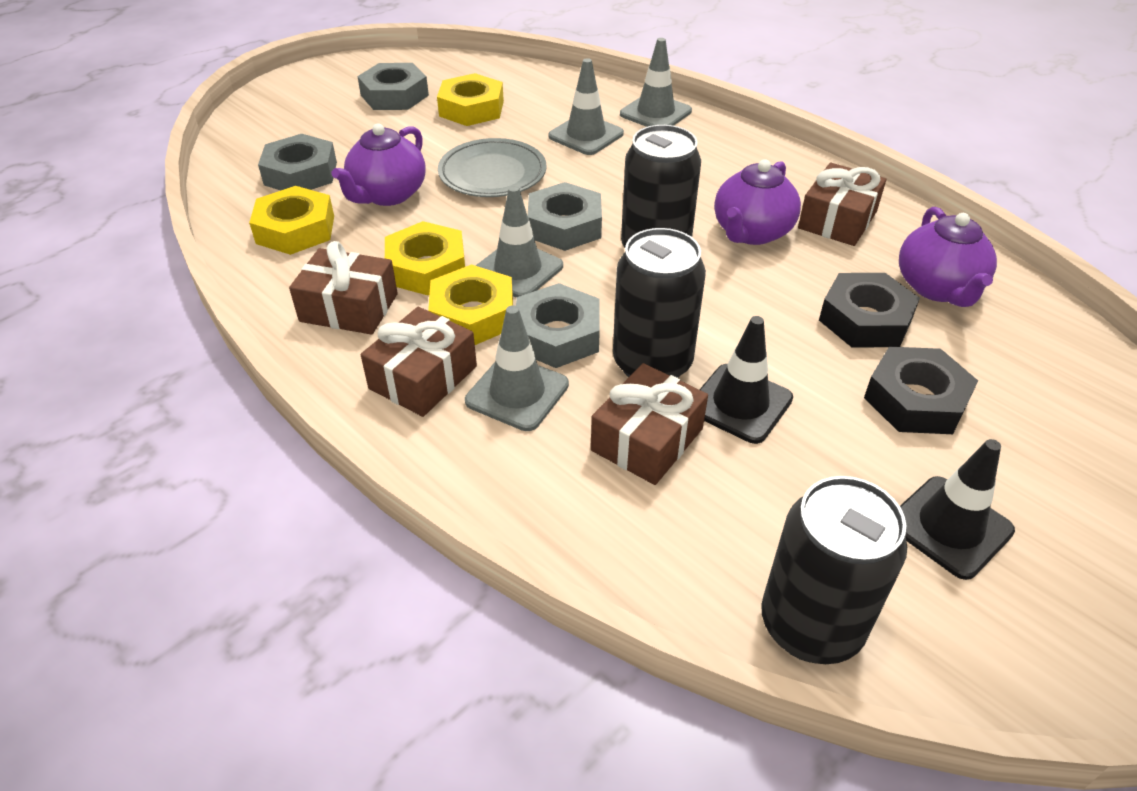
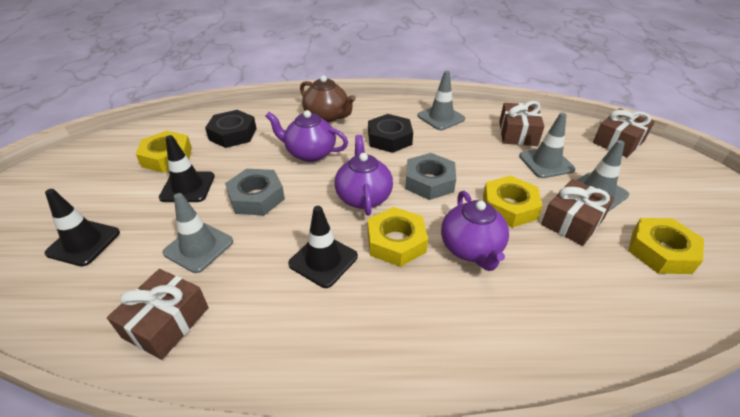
black can: 3 -> 0
black traffic cone: 2 -> 3
brown teapot: 0 -> 1
grey nut: 4 -> 2
grey plate: 1 -> 0

